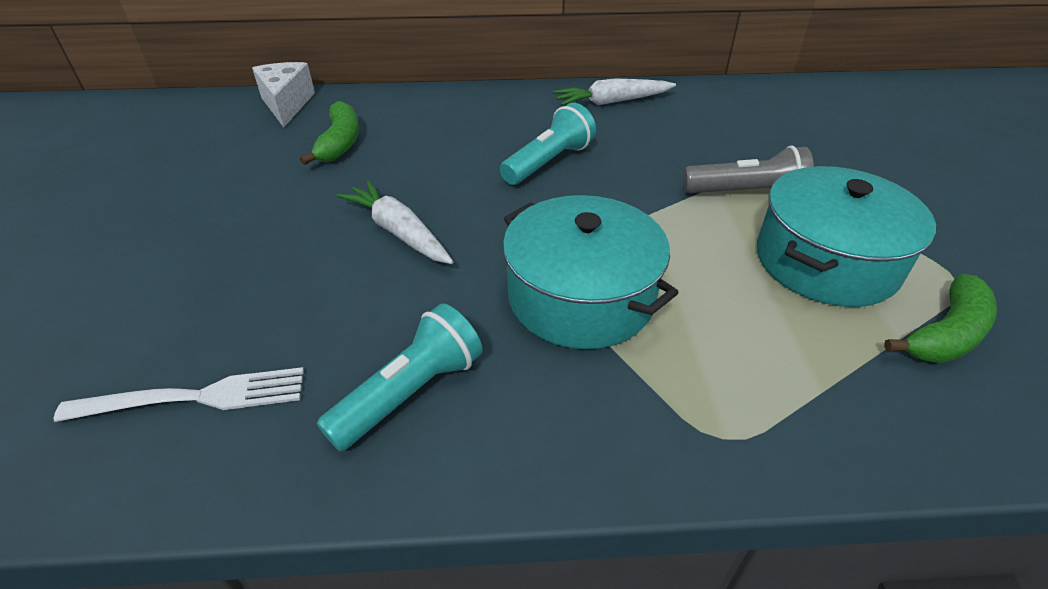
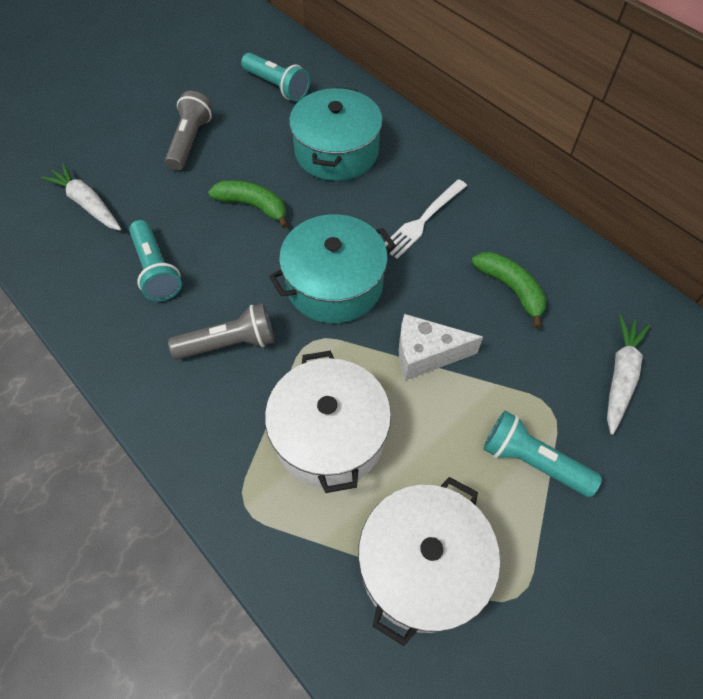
grey flashlight: 1 -> 2
turquoise flashlight: 2 -> 3
white pot: 0 -> 2

